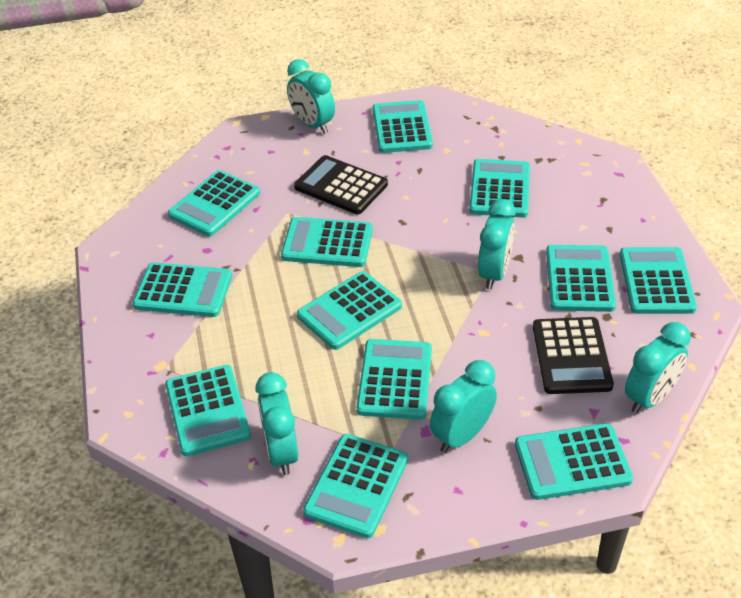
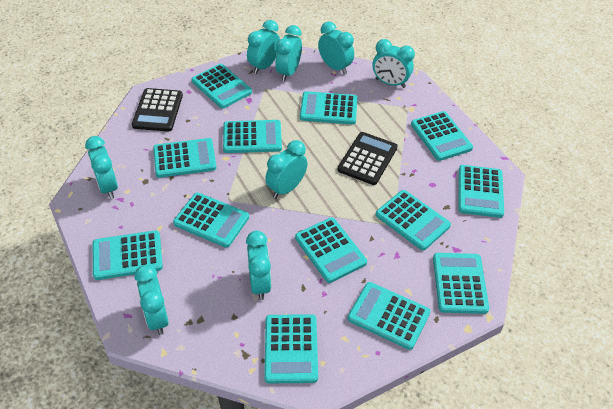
turquoise calculator: 12 -> 13
turquoise clock: 5 -> 8

